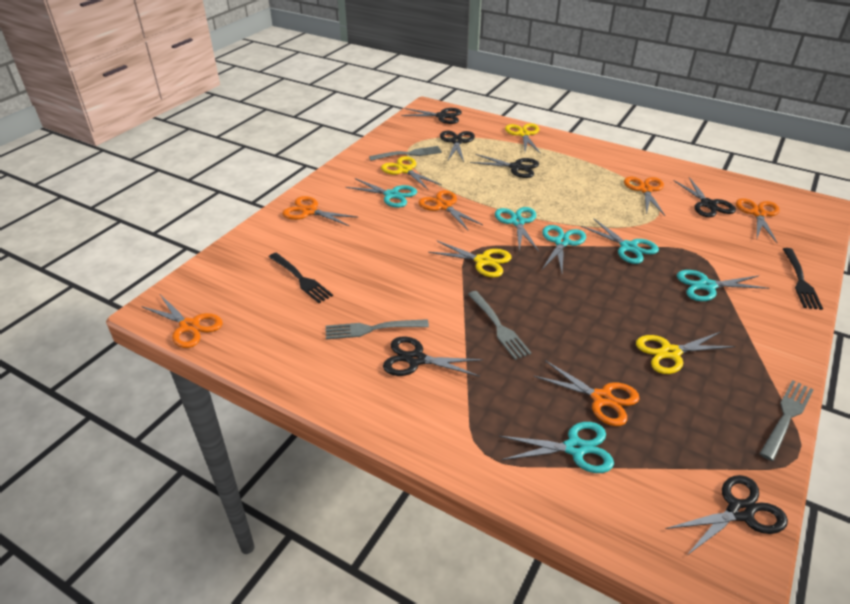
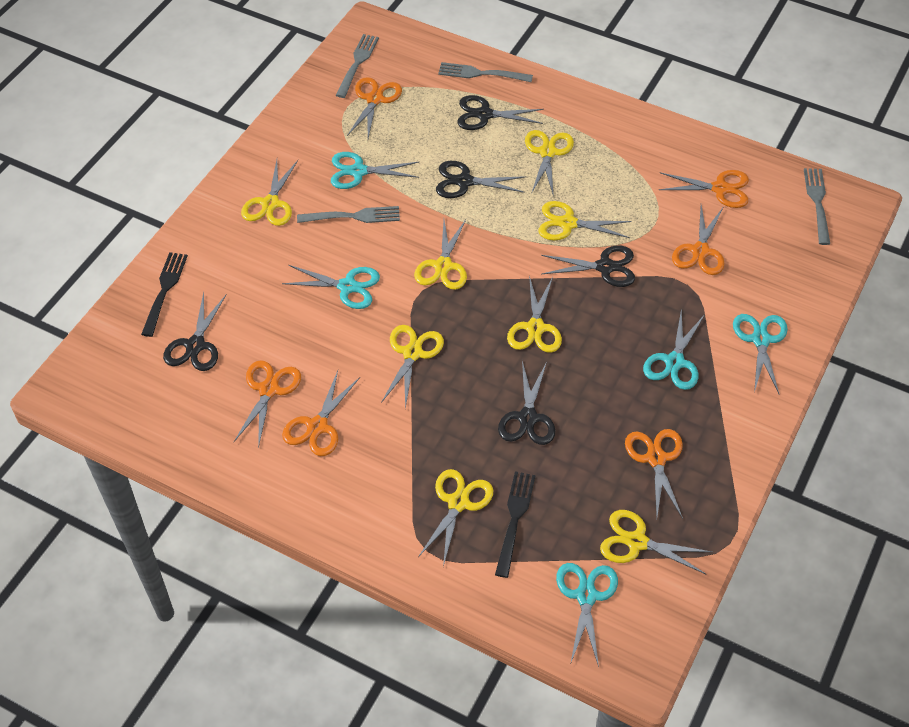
black scissors: 6 -> 5
turquoise scissors: 6 -> 5
yellow scissors: 4 -> 8

